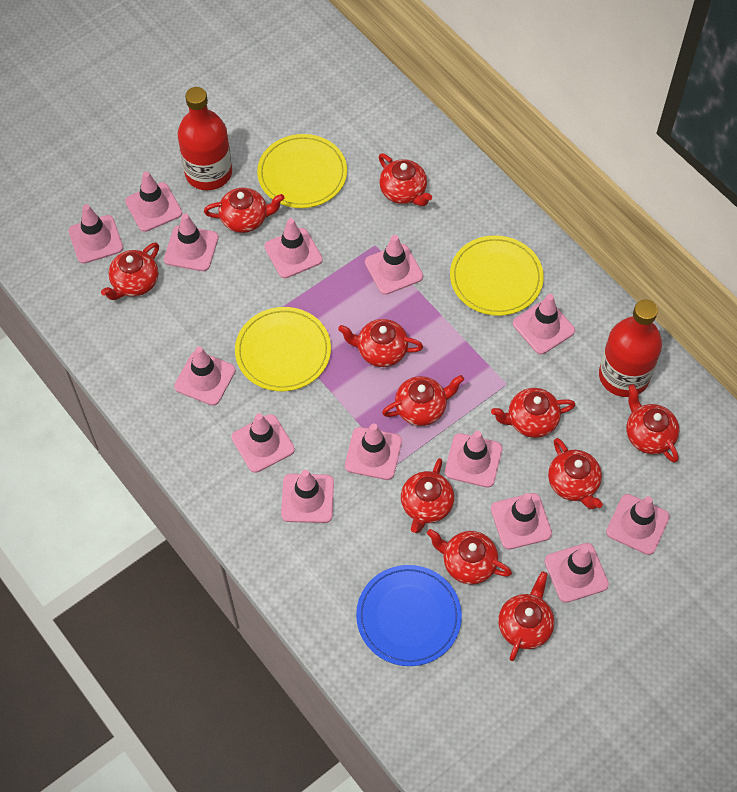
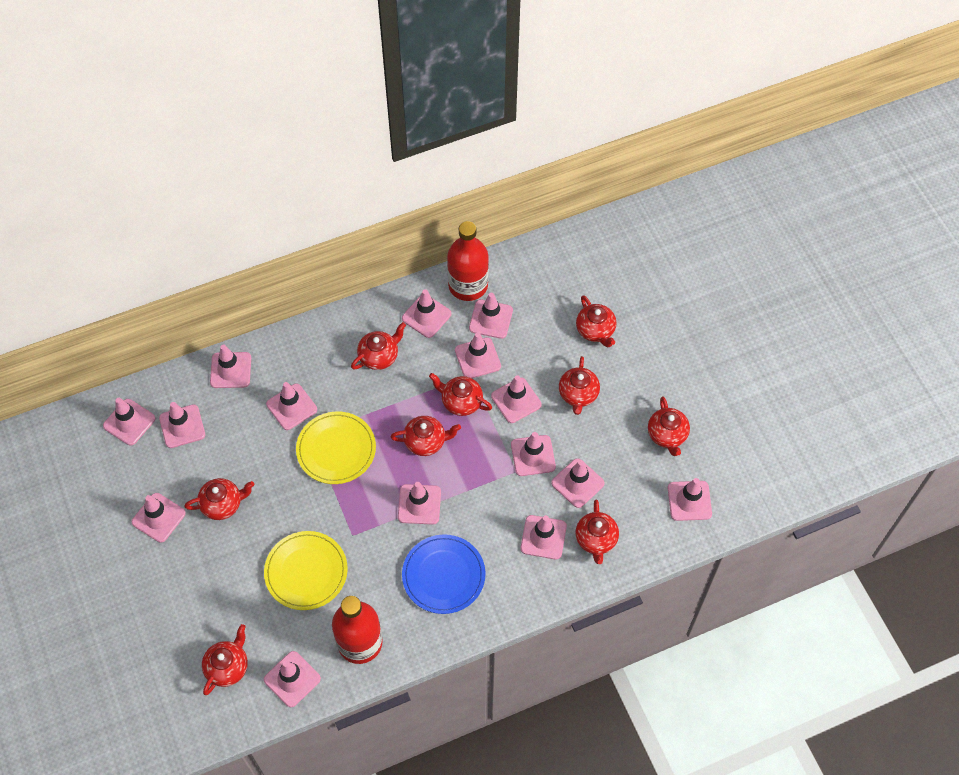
pink traffic cone: 14 -> 15
red teapot: 11 -> 9
yellow plate: 3 -> 2

